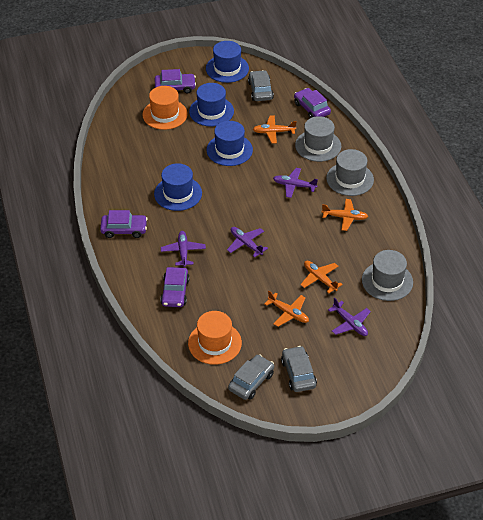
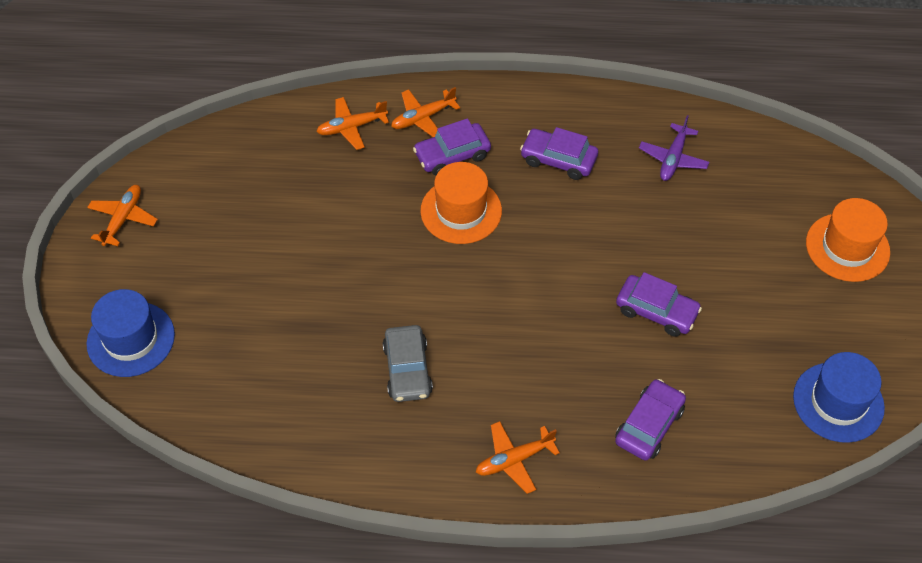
blue hat: 4 -> 2
grey car: 3 -> 1
grey hat: 3 -> 0
purple plane: 4 -> 1

